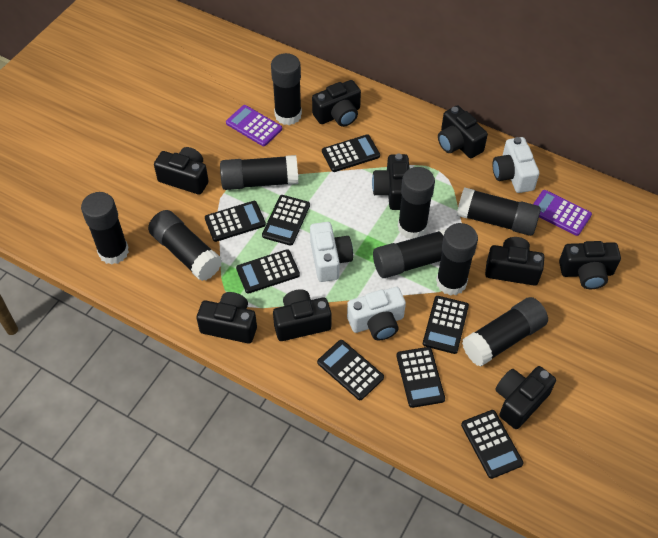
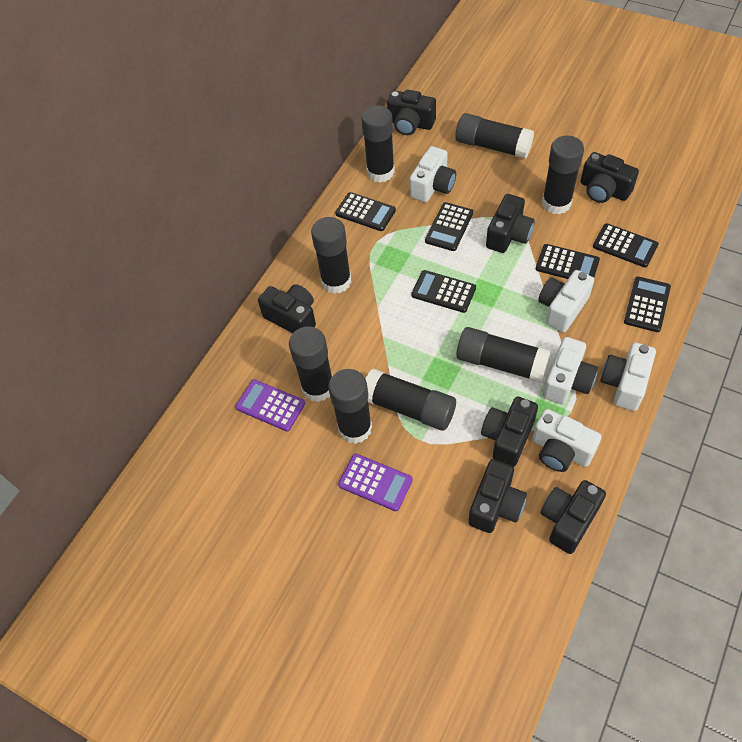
black calculator: 8 -> 6
black camera: 9 -> 7
black glue stick: 9 -> 8
white camera: 3 -> 5

